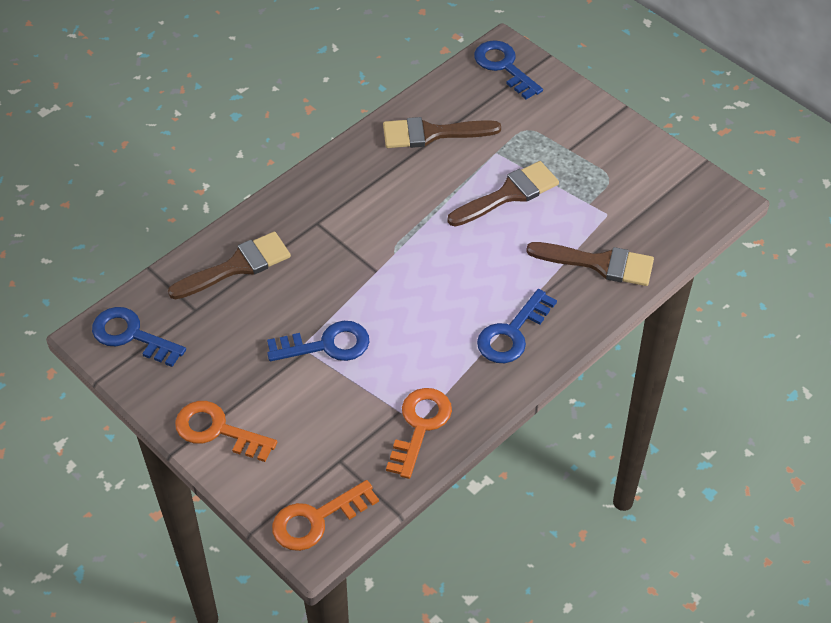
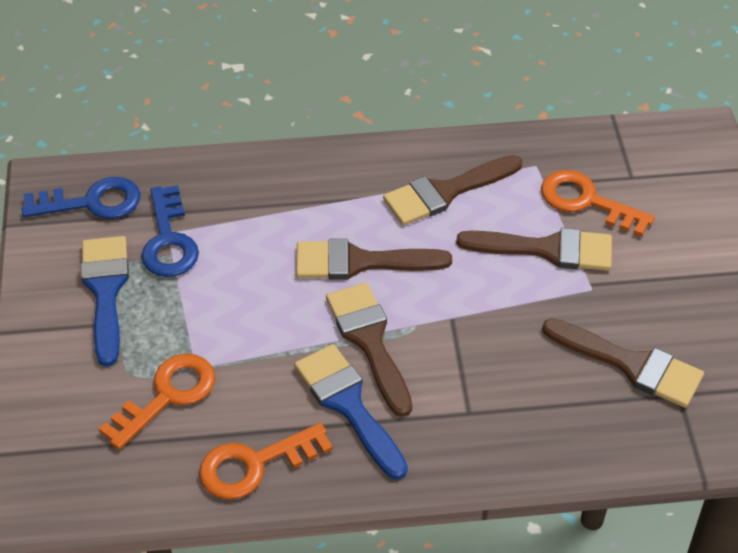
blue brush: 0 -> 2
blue key: 4 -> 2
brown brush: 4 -> 5

